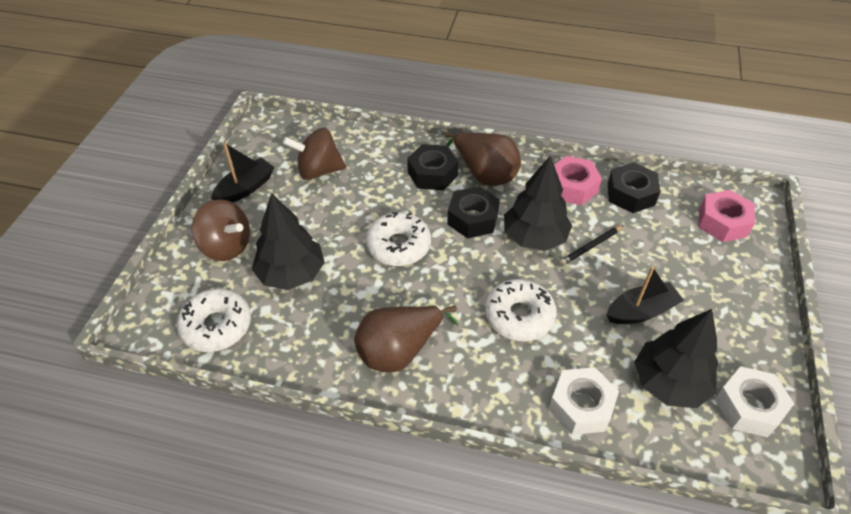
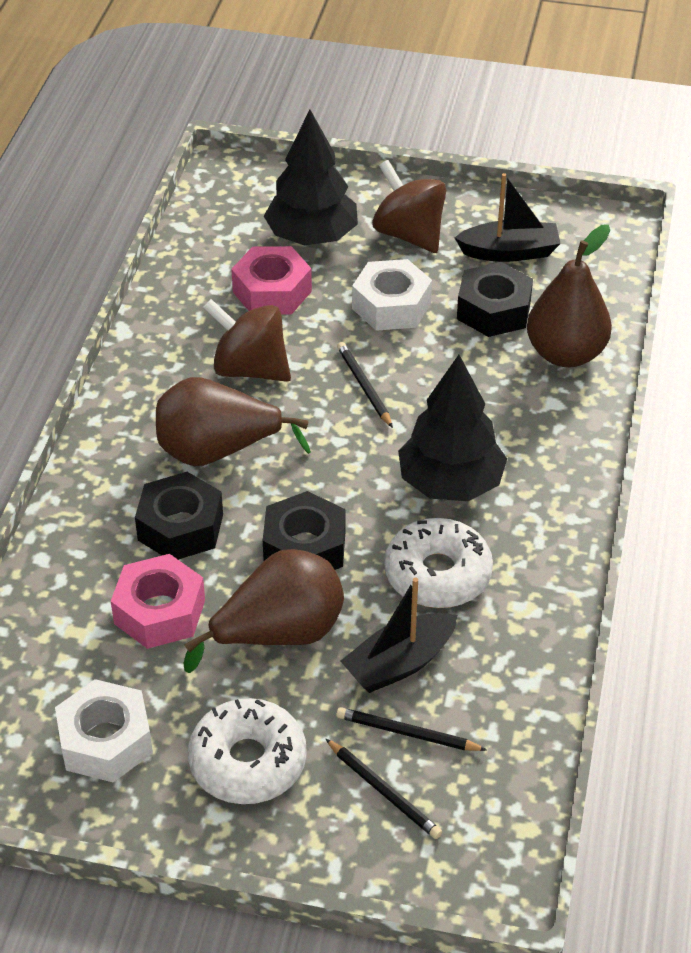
black pencil: 1 -> 3
black tree: 3 -> 2
brown pear: 2 -> 3
white donut: 3 -> 2

